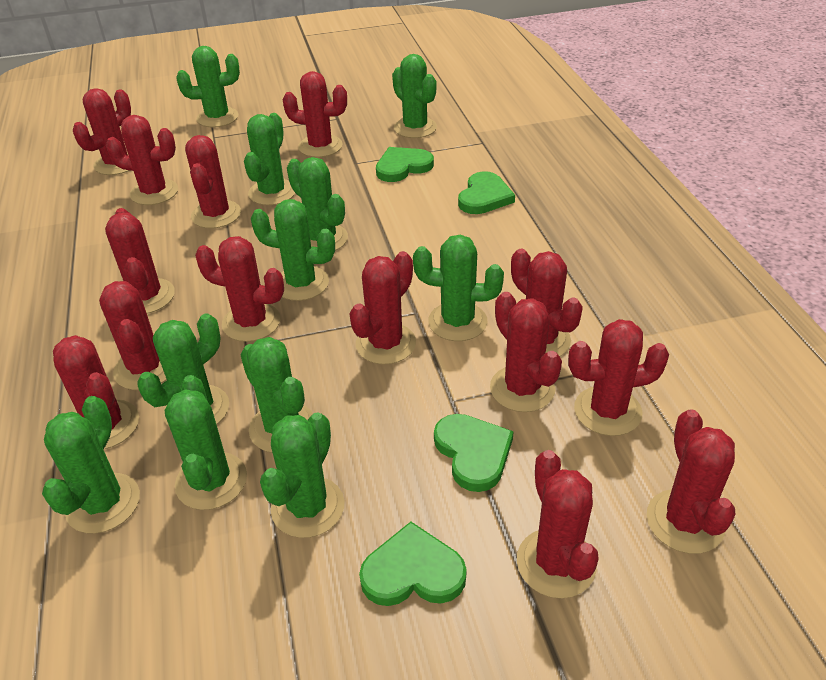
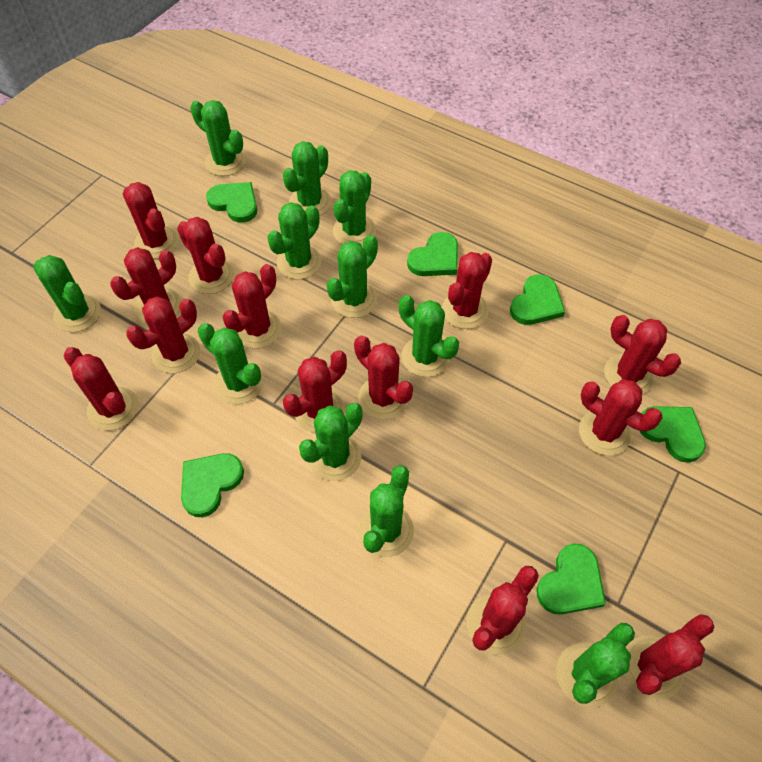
green heart: 4 -> 6
red cactus: 14 -> 13

